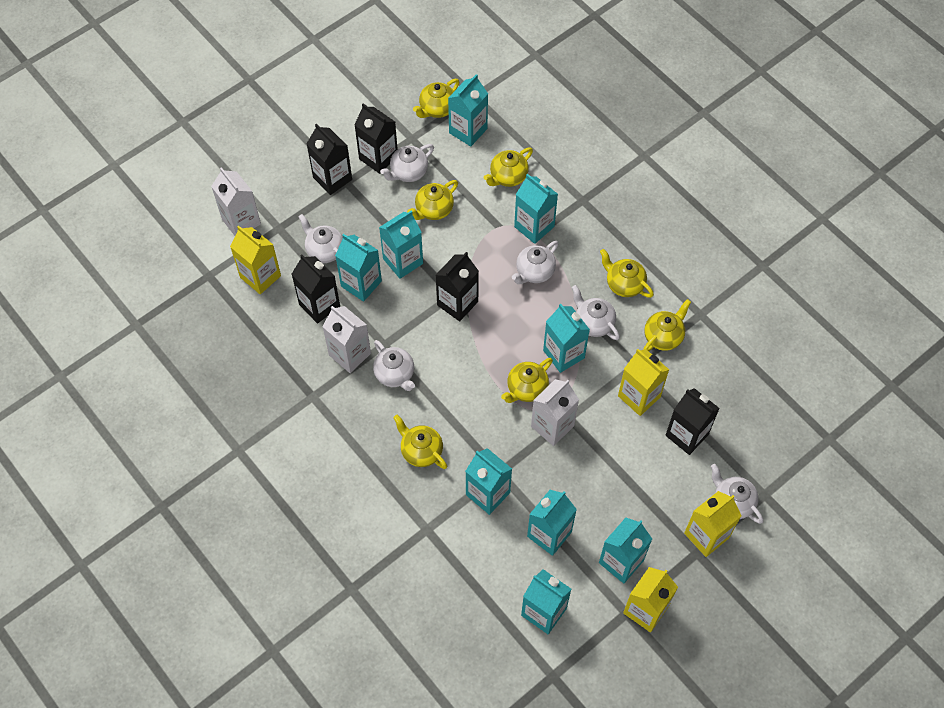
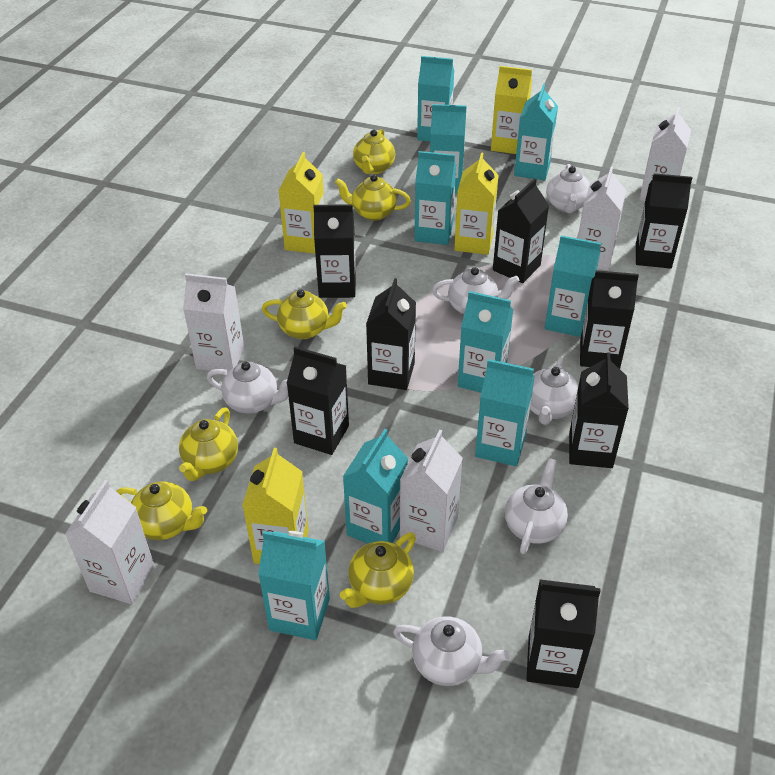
black carton: 5 -> 8
white carton: 3 -> 5
yellow teapot: 7 -> 6

